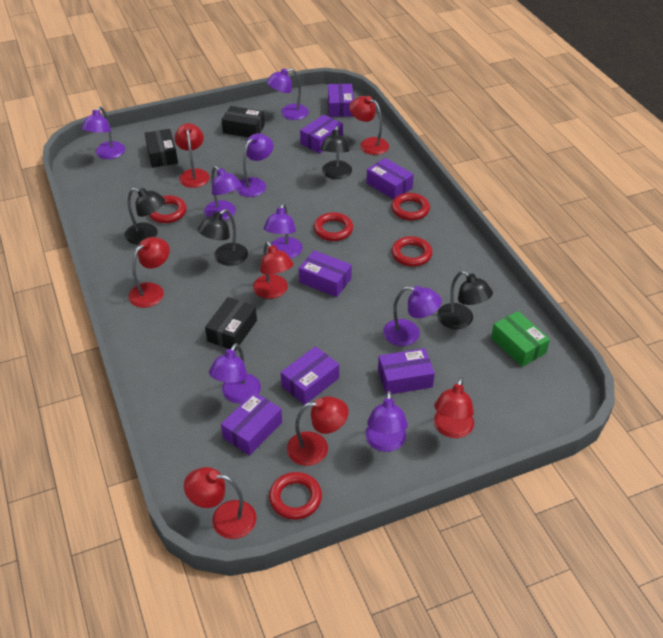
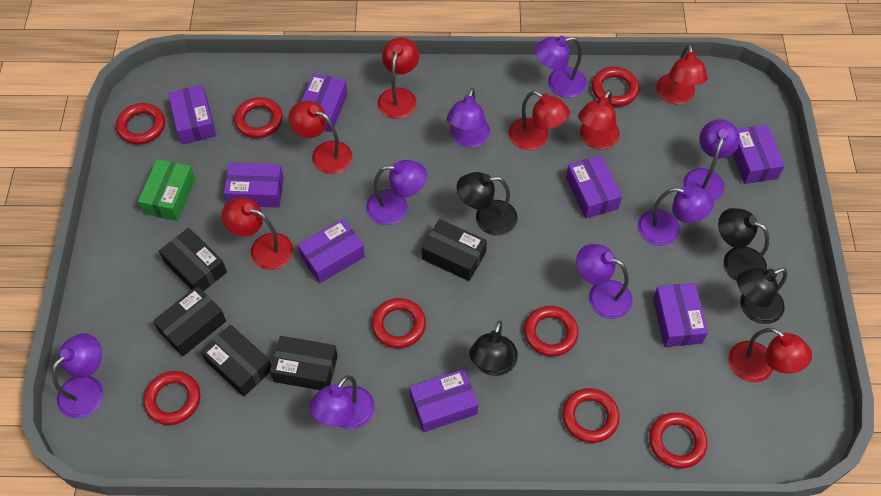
black box: 3 -> 5
purple box: 7 -> 8
red ring: 5 -> 8

